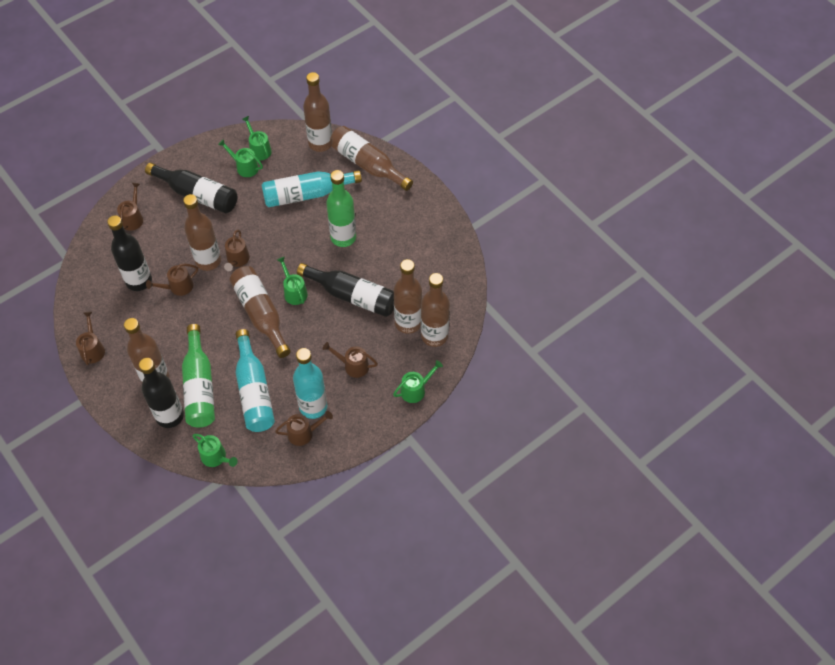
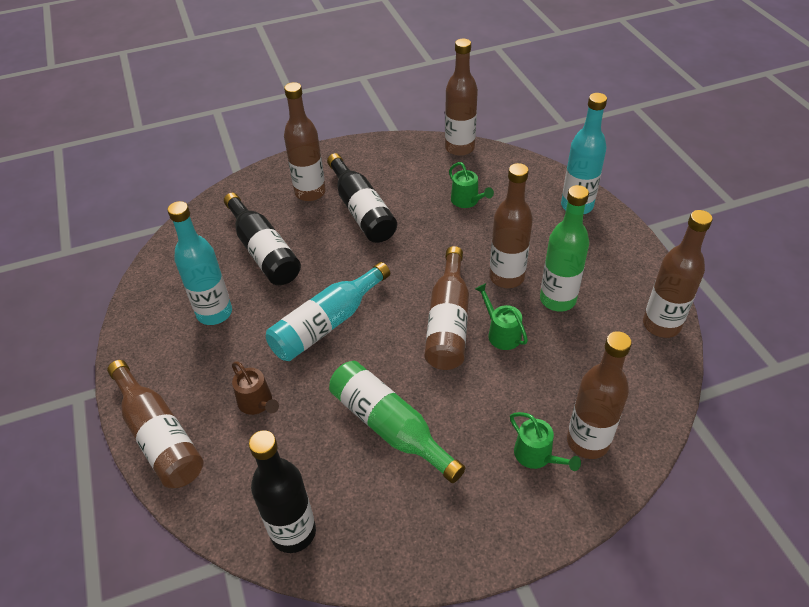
black bottle: 4 -> 3
brown watering can: 6 -> 1
green watering can: 5 -> 3

